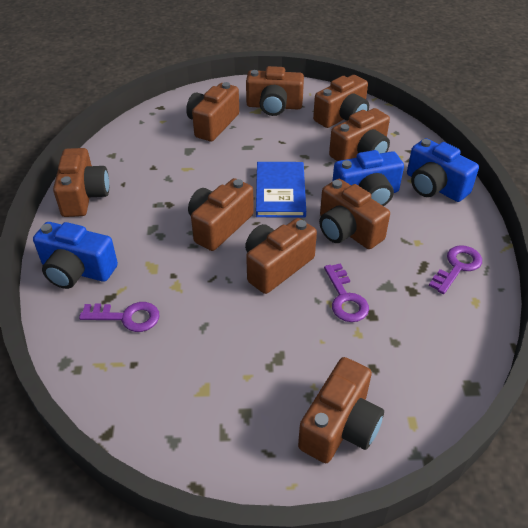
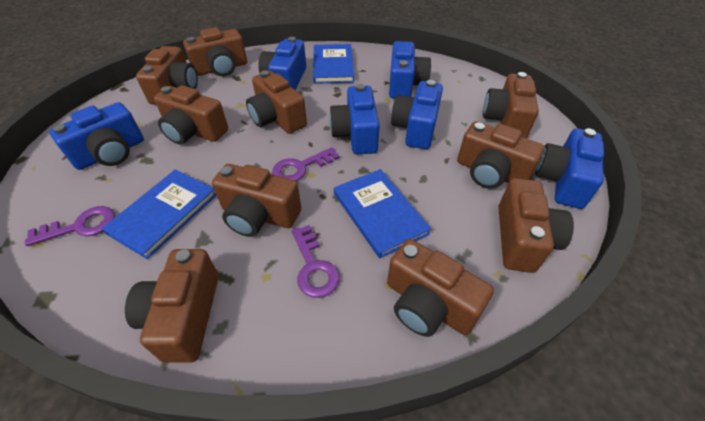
blue book: 1 -> 3
blue camera: 3 -> 6
brown camera: 9 -> 10

